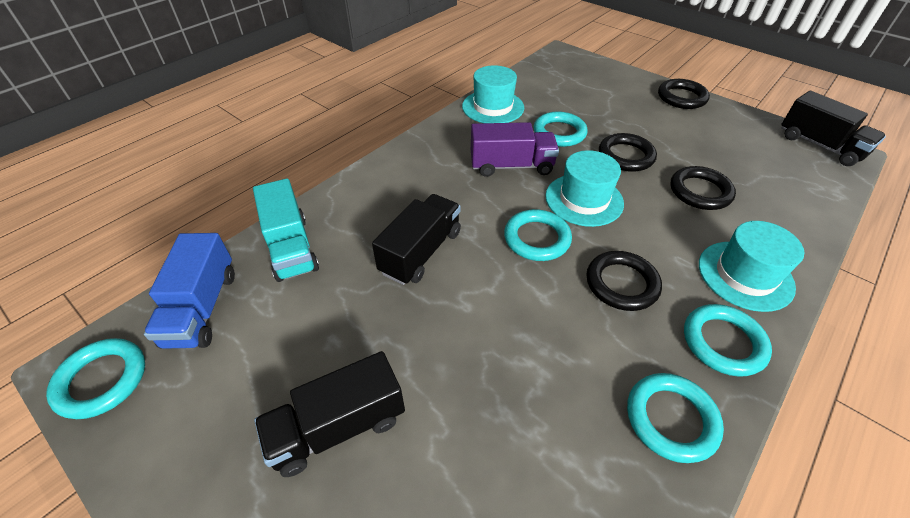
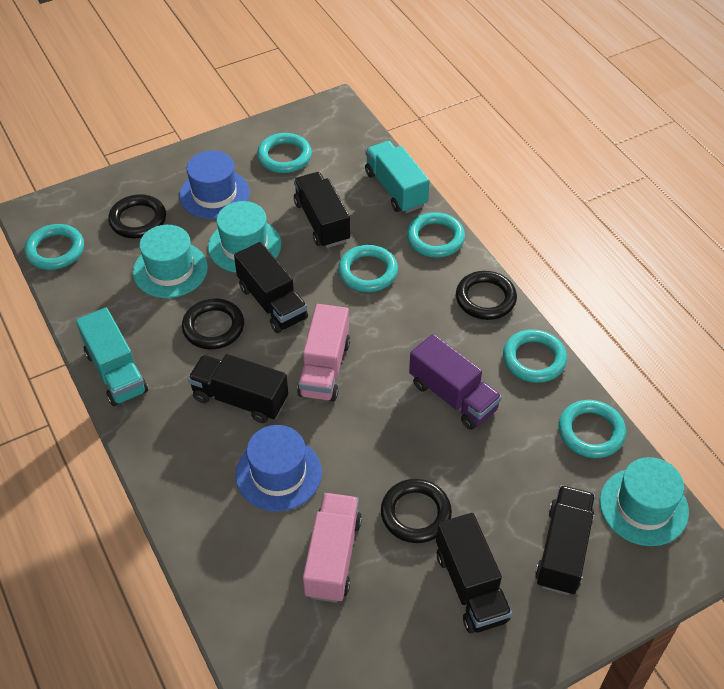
black truck: 3 -> 5
blue hat: 0 -> 2
blue truck: 1 -> 0
pink truck: 0 -> 2
turquoise ring: 5 -> 6
turquoise truck: 1 -> 2

